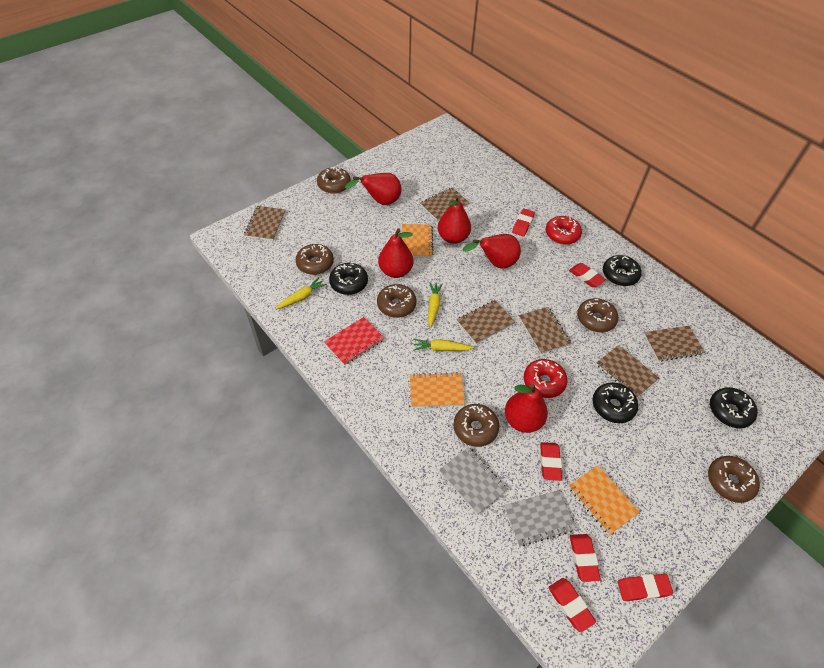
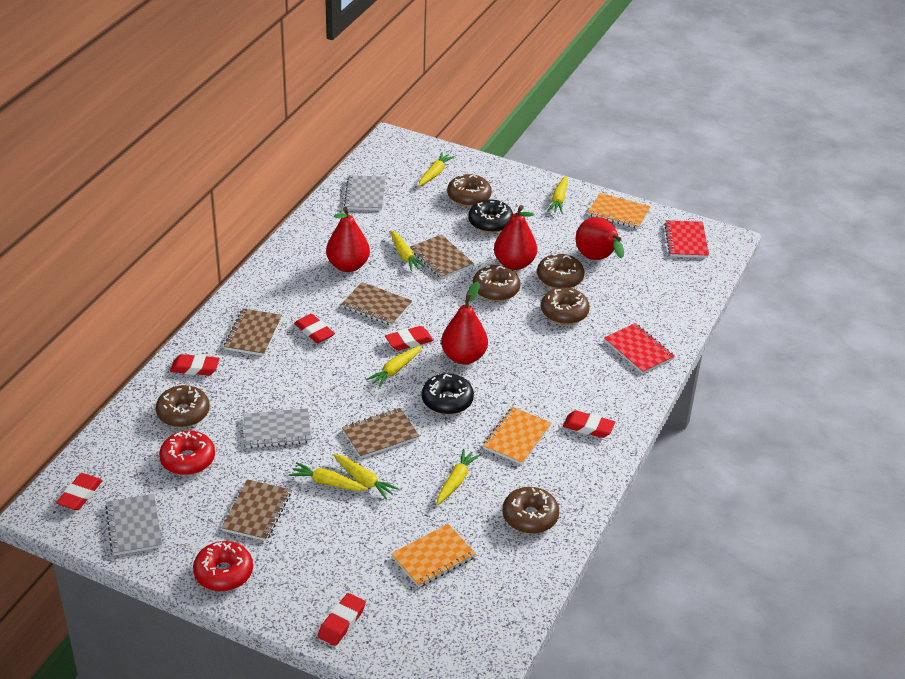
black donut: 4 -> 2
brown notebook: 6 -> 5
grey notebook: 2 -> 3
red notebook: 1 -> 2
red pear: 5 -> 4
yellow carrot: 3 -> 7

